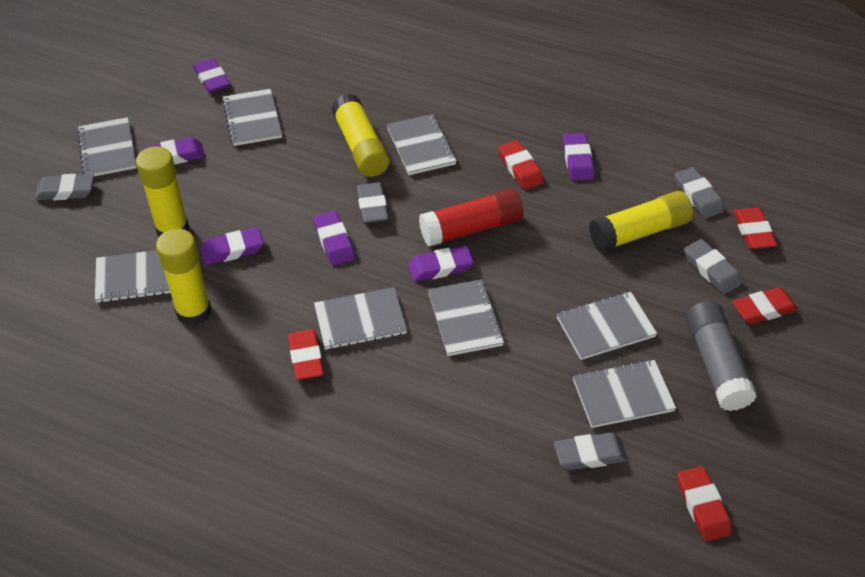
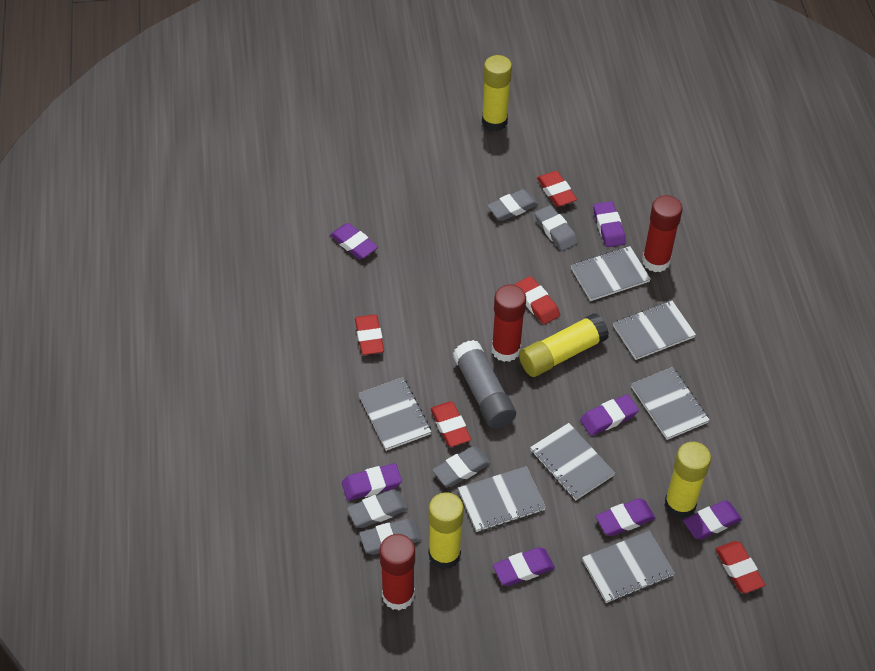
grey notebook: 8 -> 7
purple eraser: 6 -> 7
red glue stick: 1 -> 3

